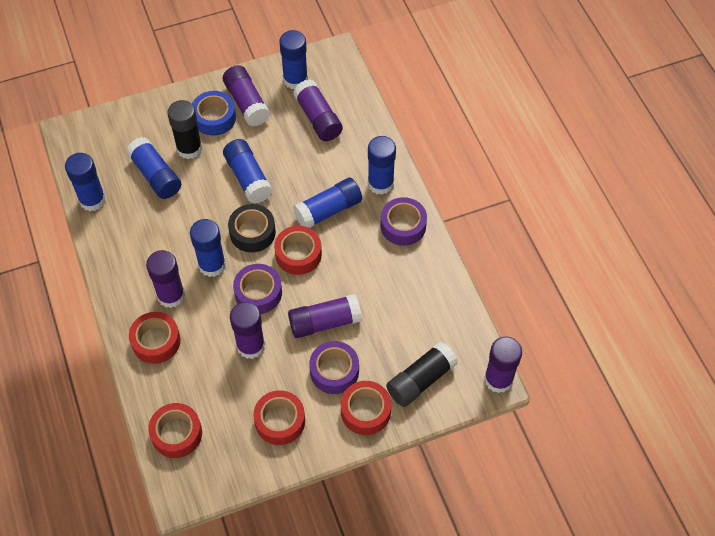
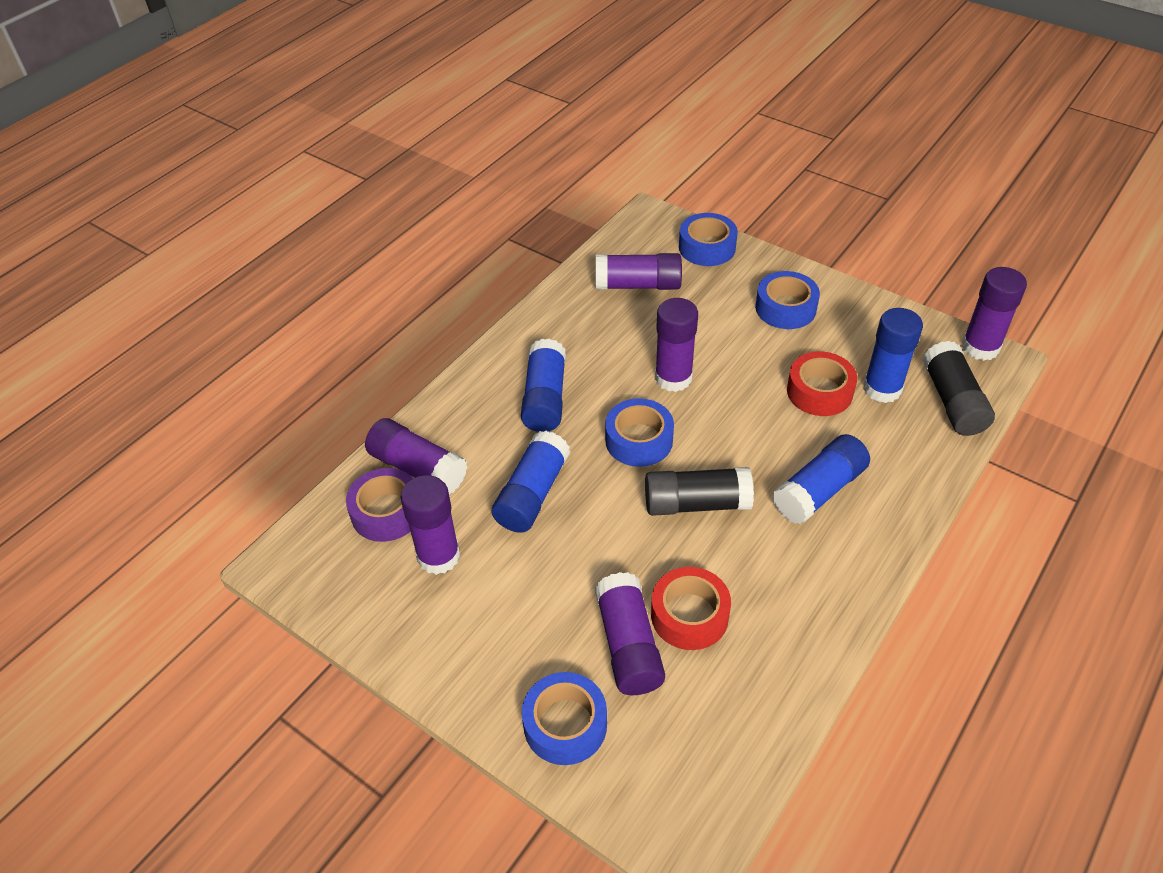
black tape: 1 -> 0
blue glue stick: 7 -> 4
blue tape: 1 -> 4
purple tape: 3 -> 1
red tape: 5 -> 2

